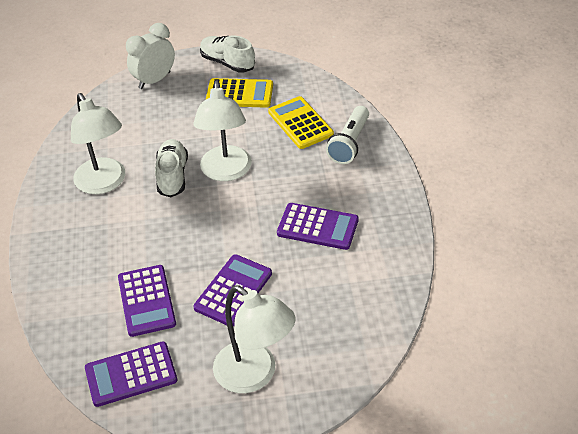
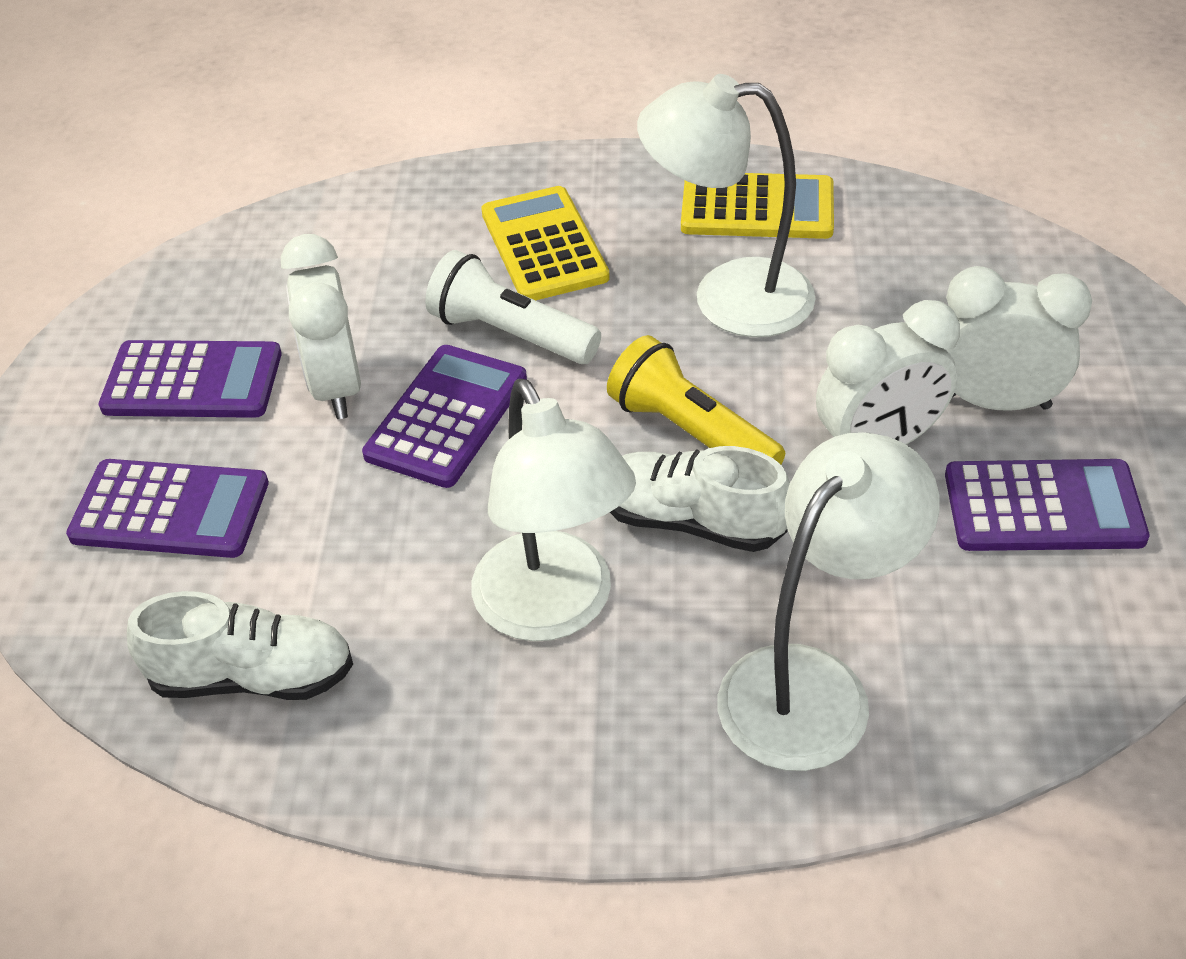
white clock: 1 -> 3
yellow flashlight: 0 -> 1

